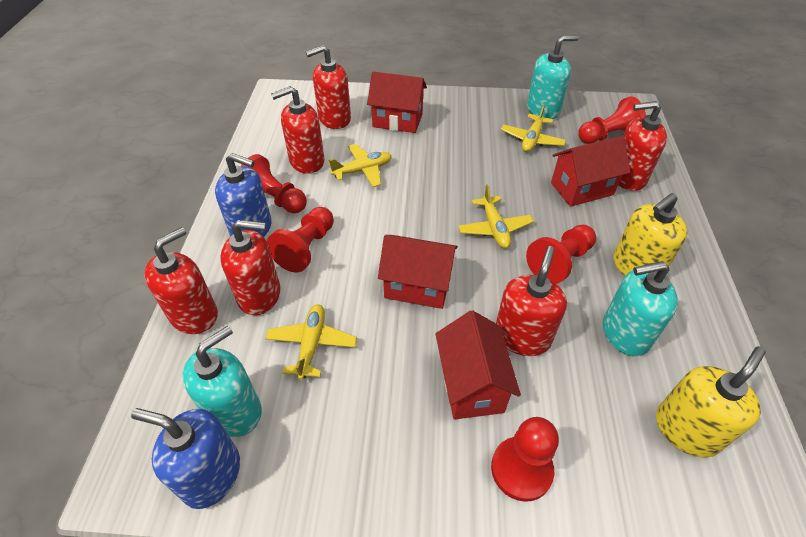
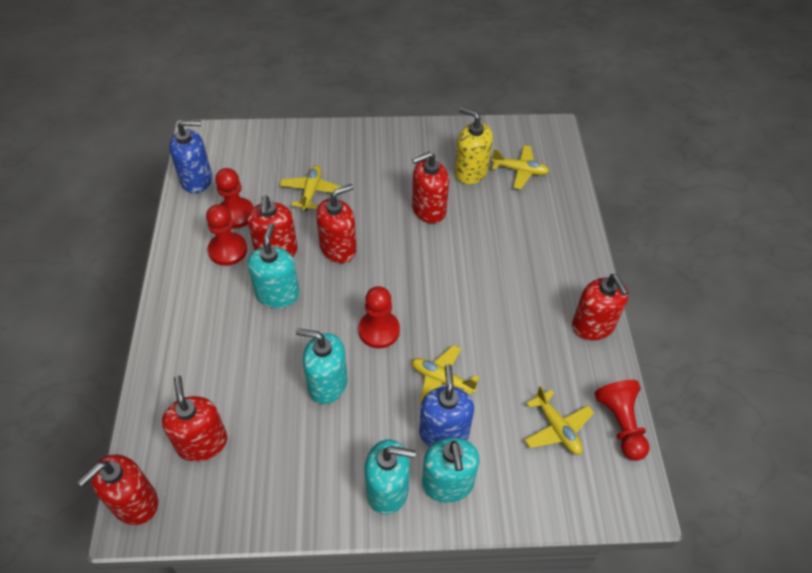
red house: 4 -> 0
red pawn: 5 -> 4
turquoise soap dispenser: 3 -> 4
yellow soap dispenser: 2 -> 1

